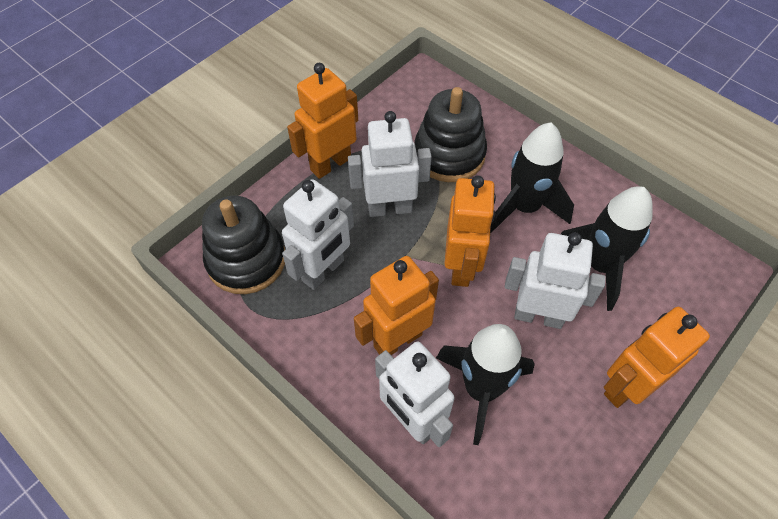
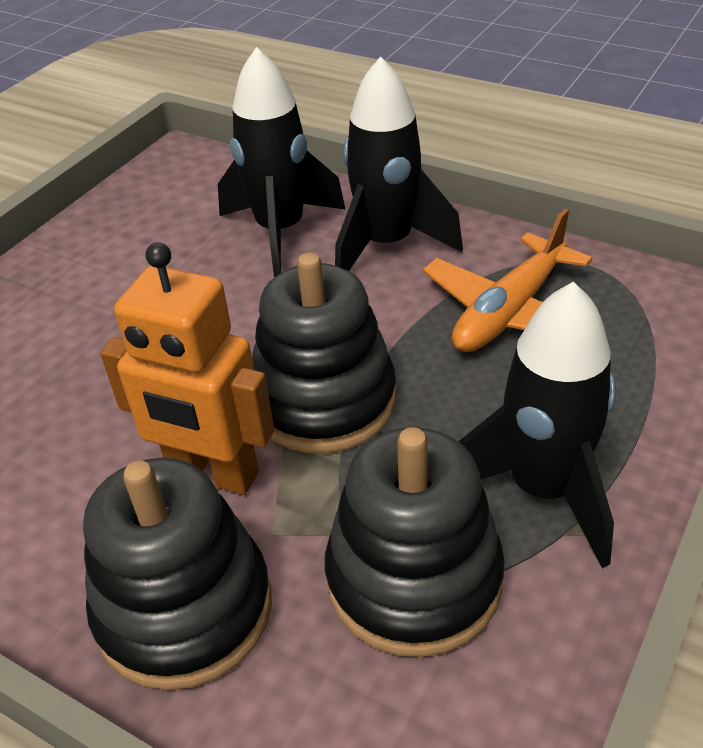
black stacking toy: 2 -> 3
orange plane: 0 -> 1
orange robot: 4 -> 1
white robot: 4 -> 0

